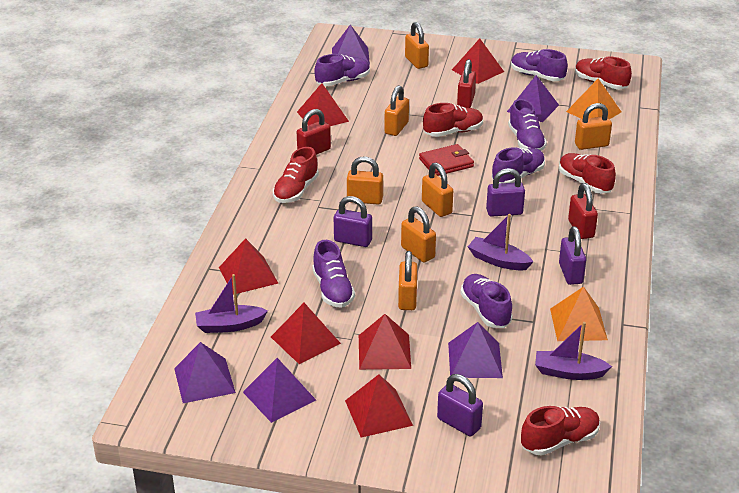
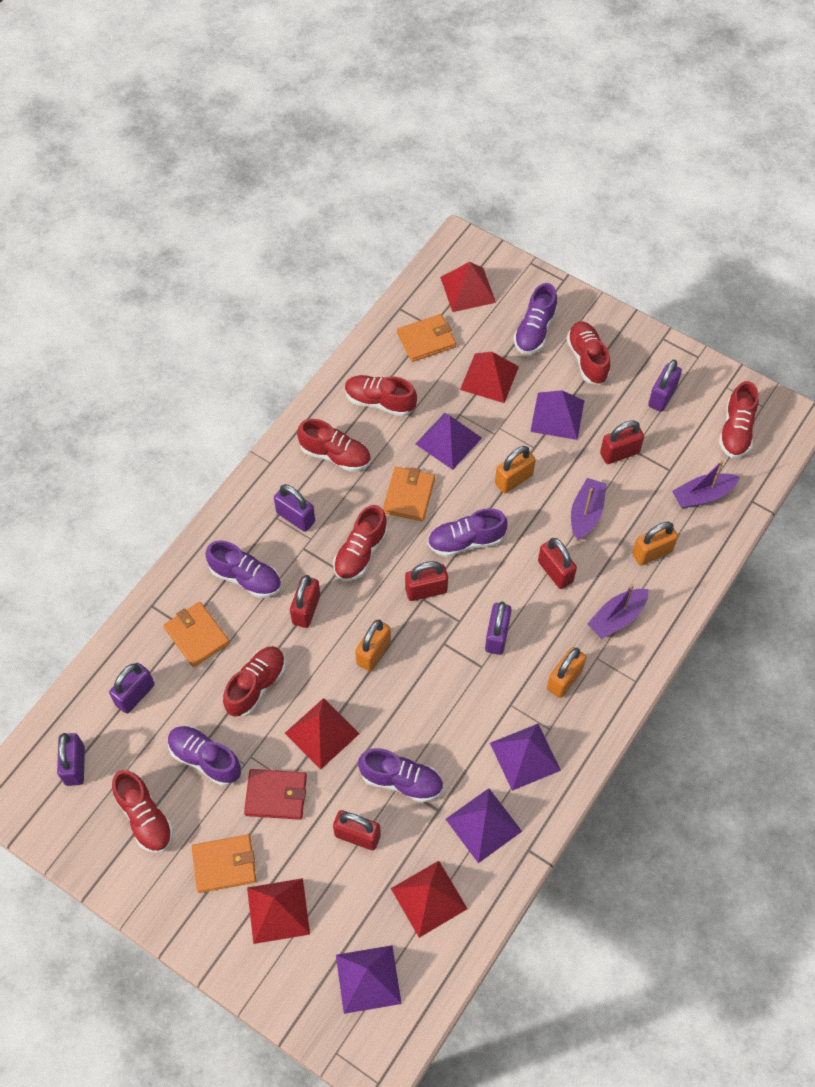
orange padlock: 7 -> 4
orange pyramid: 2 -> 0
orange wallet: 0 -> 4
purple padlock: 4 -> 5
purple shoe: 6 -> 5
red padlock: 3 -> 5
red pyramid: 6 -> 5
red shoe: 5 -> 7

